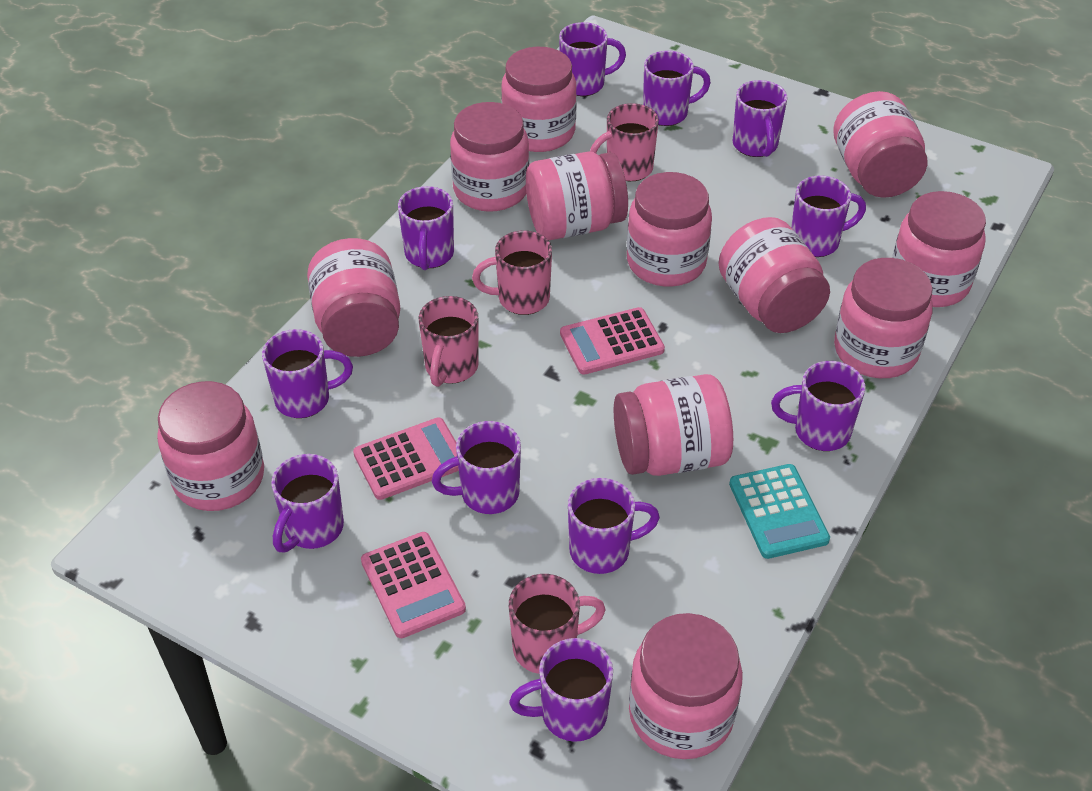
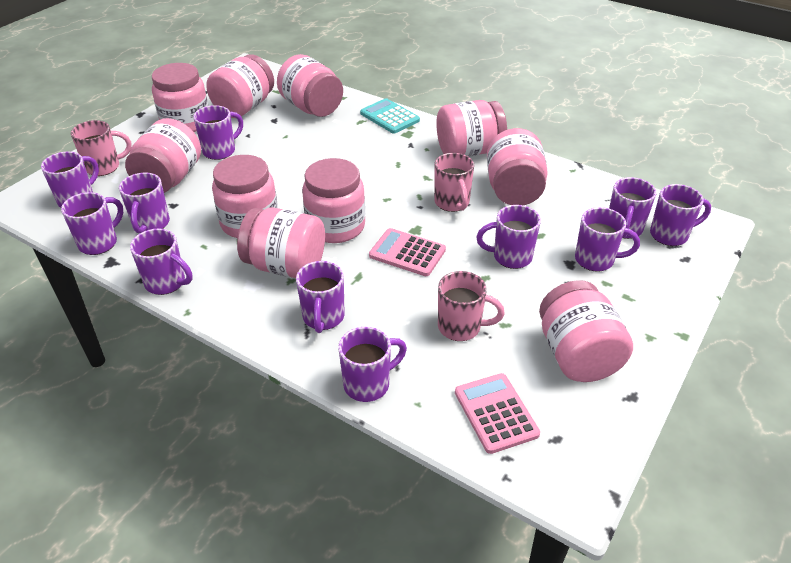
pink calculator: 3 -> 2
pink jar: 12 -> 10
pink mug: 4 -> 3

